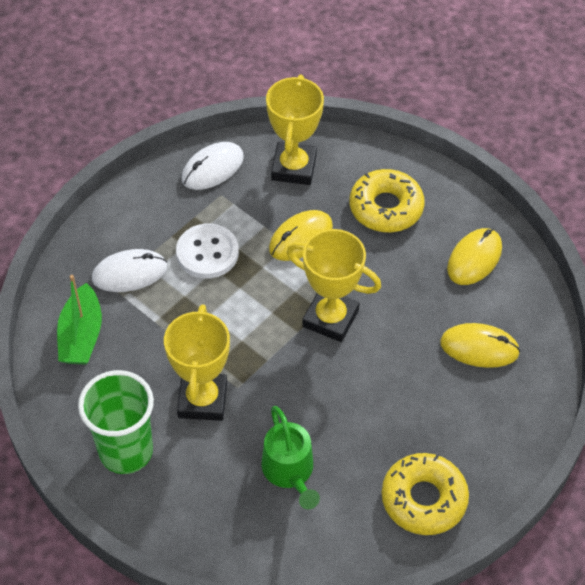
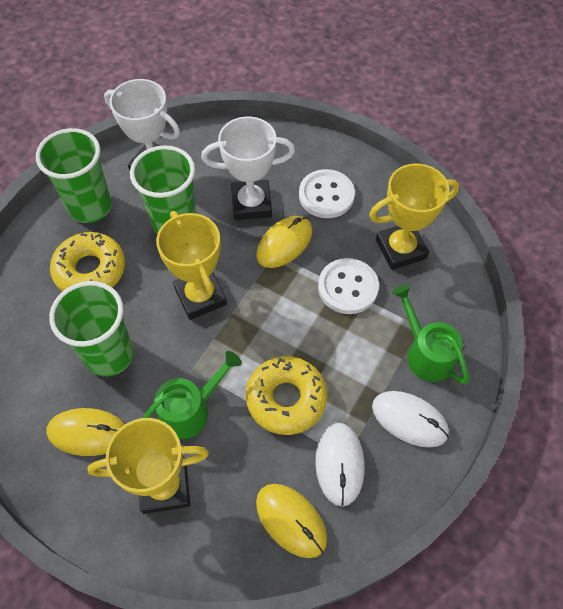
green boat: 1 -> 0
green cup: 1 -> 3
green watering can: 1 -> 2
white button: 1 -> 2
white trophy: 0 -> 2

